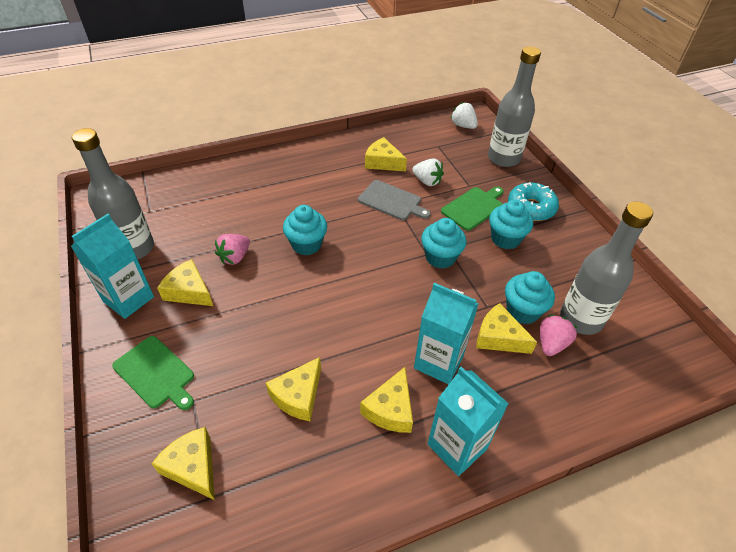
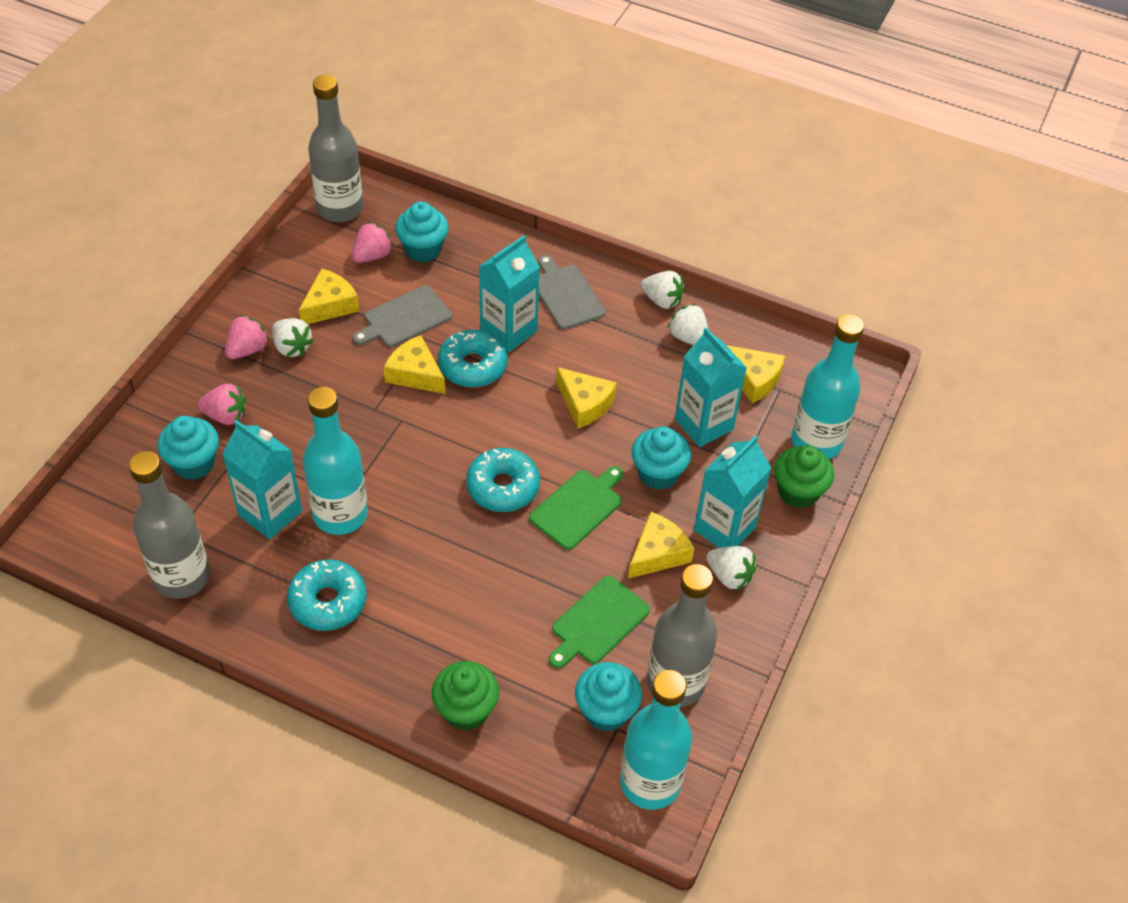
green cupcake: 0 -> 2
grey cutting board: 1 -> 2
pink strawberry: 2 -> 3
turquoise bottle: 0 -> 3
turquoise carton: 3 -> 4
turquoise donut: 1 -> 3
white strawberry: 2 -> 4
yellow cheese: 6 -> 5

